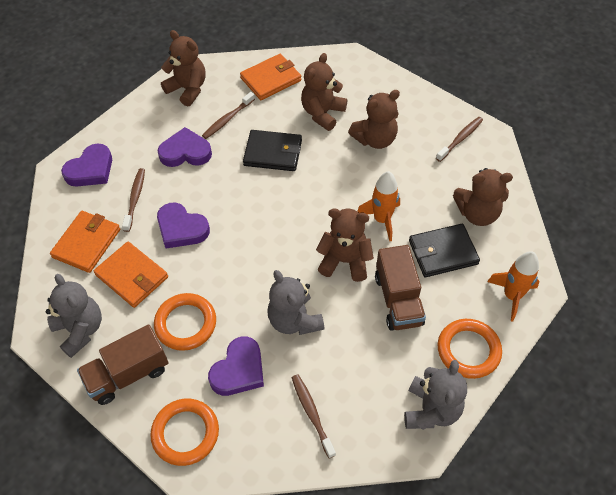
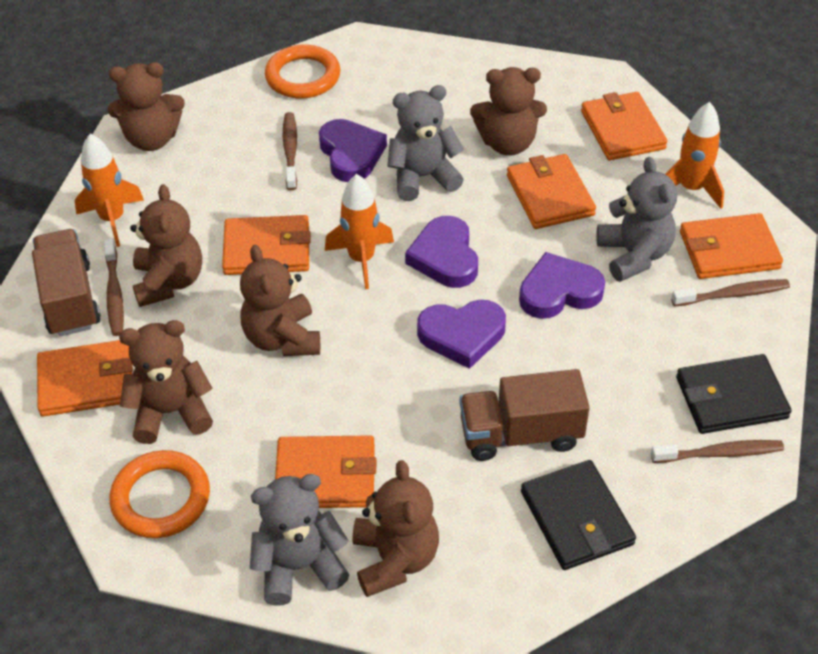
brown teddy bear: 5 -> 6
orange ring: 3 -> 2
orange rocket: 2 -> 3
orange wallet: 3 -> 6

